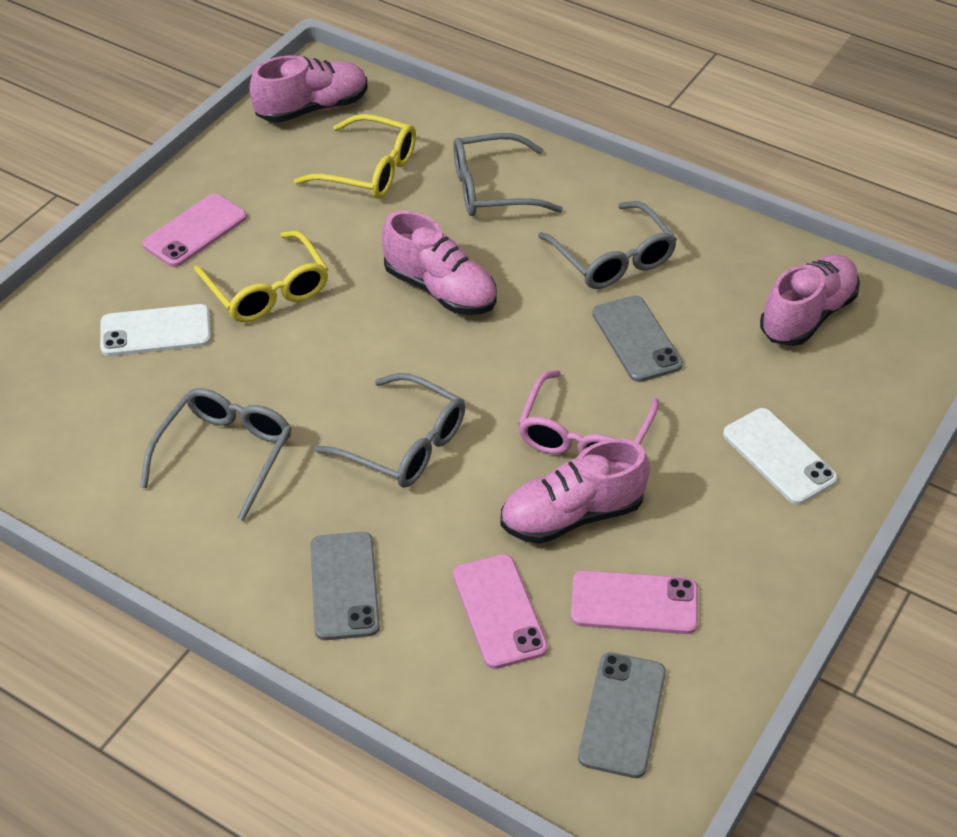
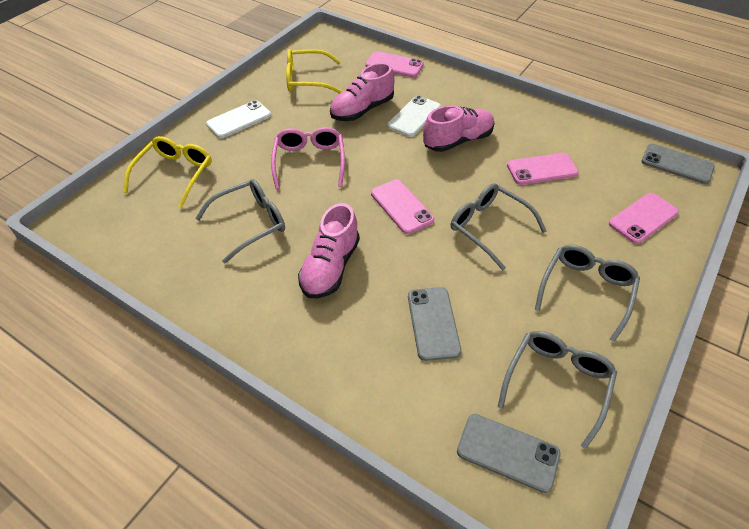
pink phone: 3 -> 4
pink shoe: 4 -> 3

